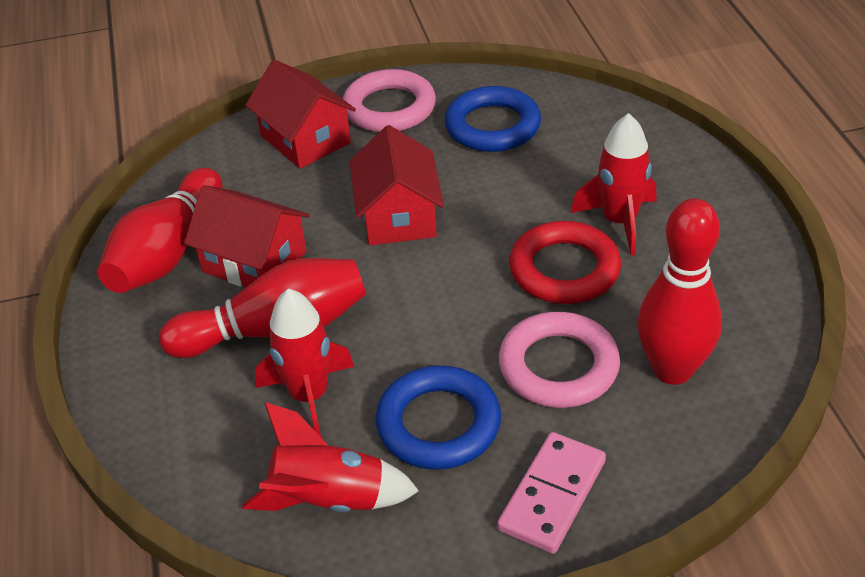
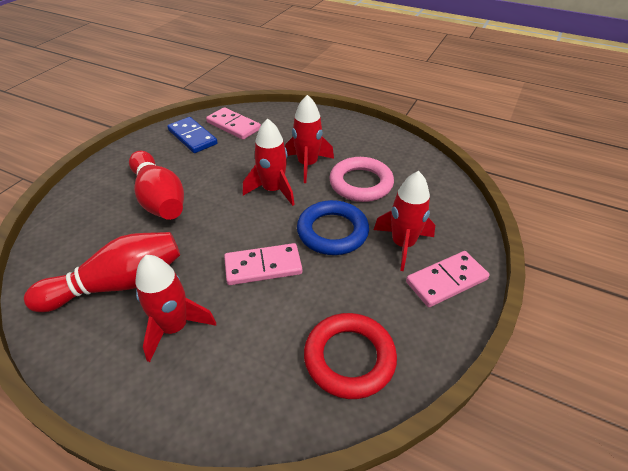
blue domino: 0 -> 1
blue ring: 2 -> 1
pink domino: 1 -> 3
pink ring: 2 -> 1
red bowling pin: 3 -> 2
red house: 3 -> 0
red rocket: 3 -> 4

